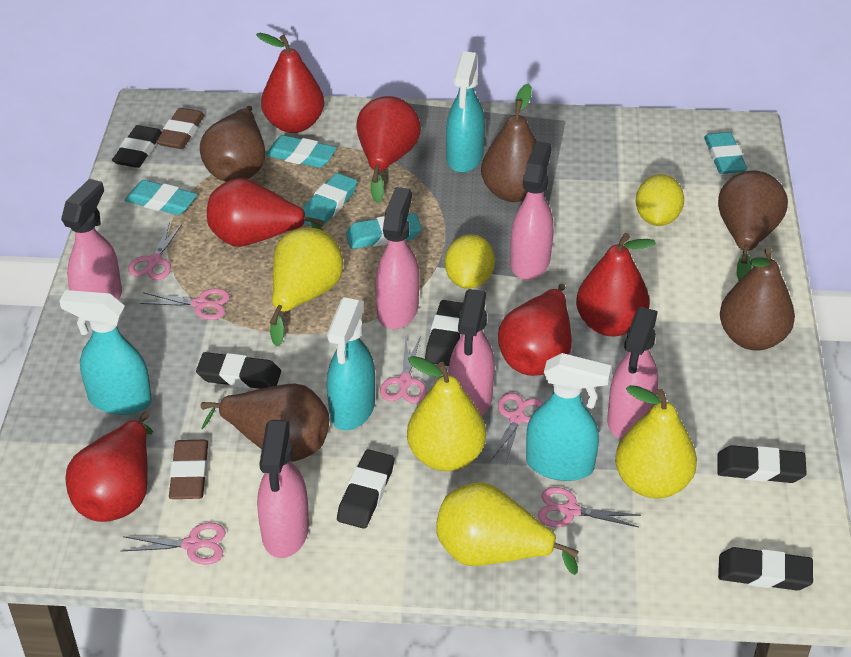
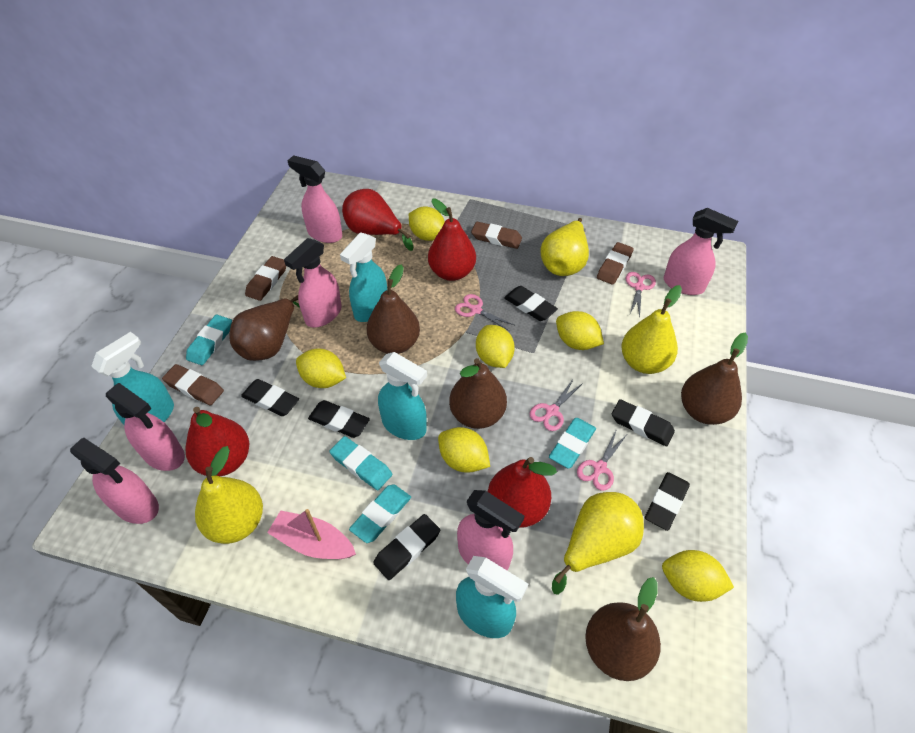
brown eraser: 2 -> 4
pink boat: 0 -> 1
pink scissors: 6 -> 4
red pear: 6 -> 4
turquoise eraser: 5 -> 4
yellow lemon: 2 -> 6

